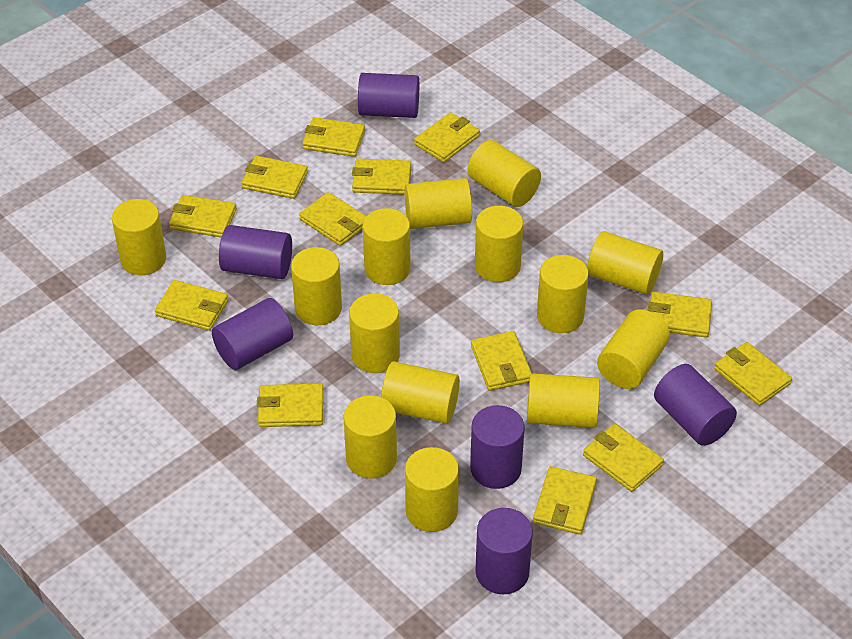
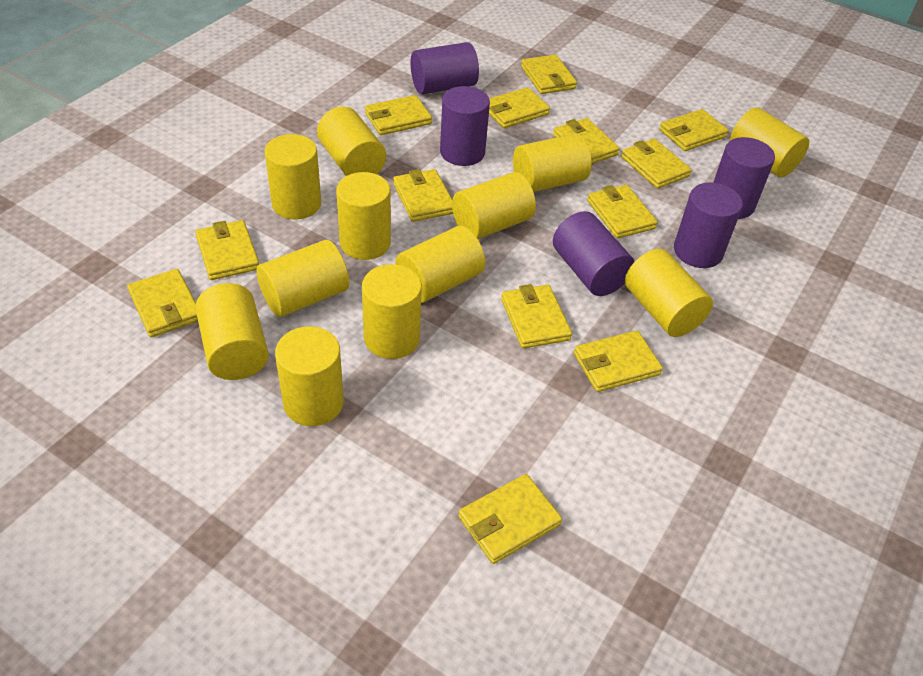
purple cylinder: 6 -> 5
yellow cylinder: 14 -> 12

